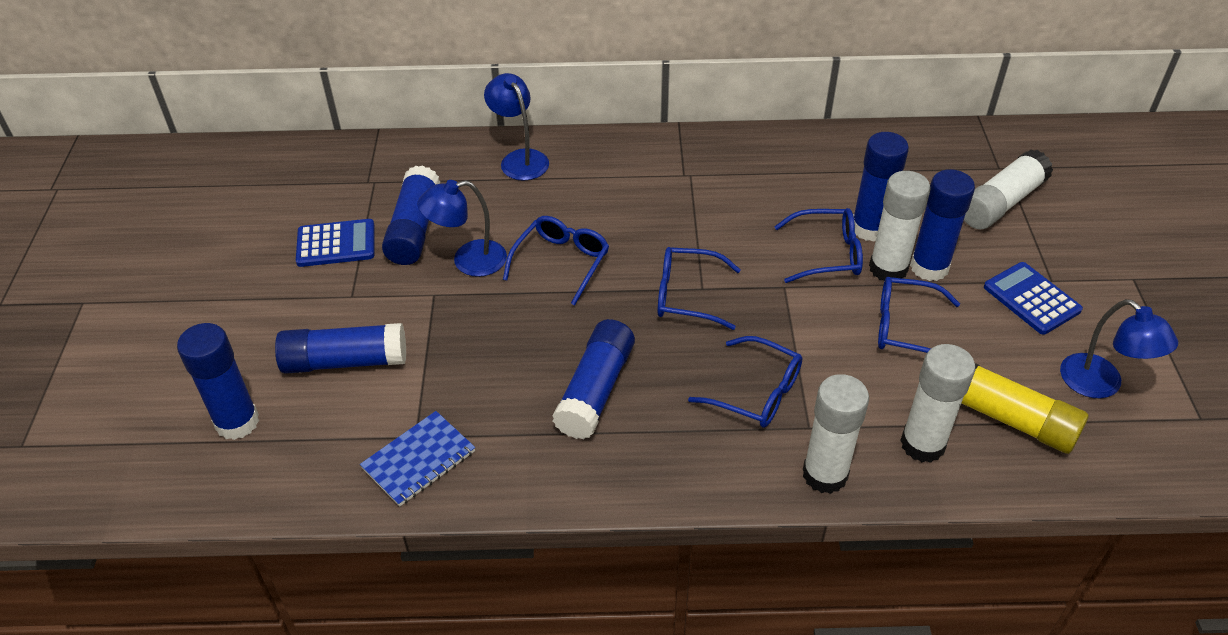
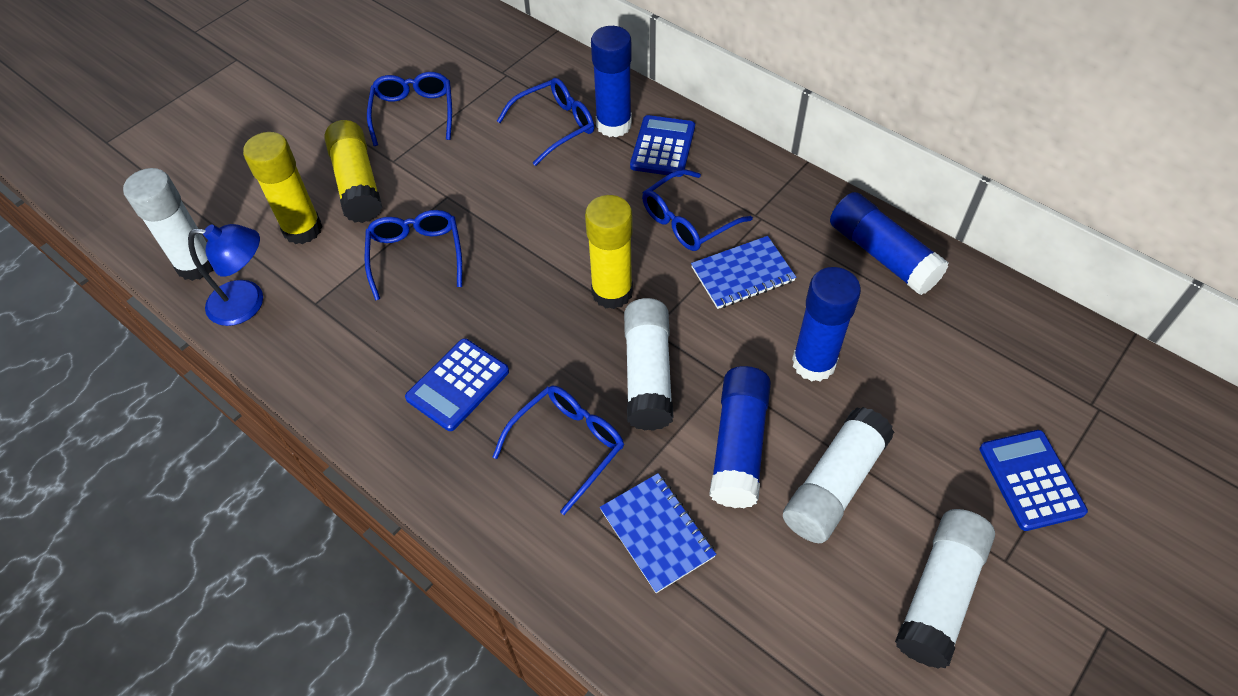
blue calculator: 2 -> 3
blue glue stick: 6 -> 4
blue lamp: 3 -> 1
blue notebook: 1 -> 2
yellow glue stick: 1 -> 3

